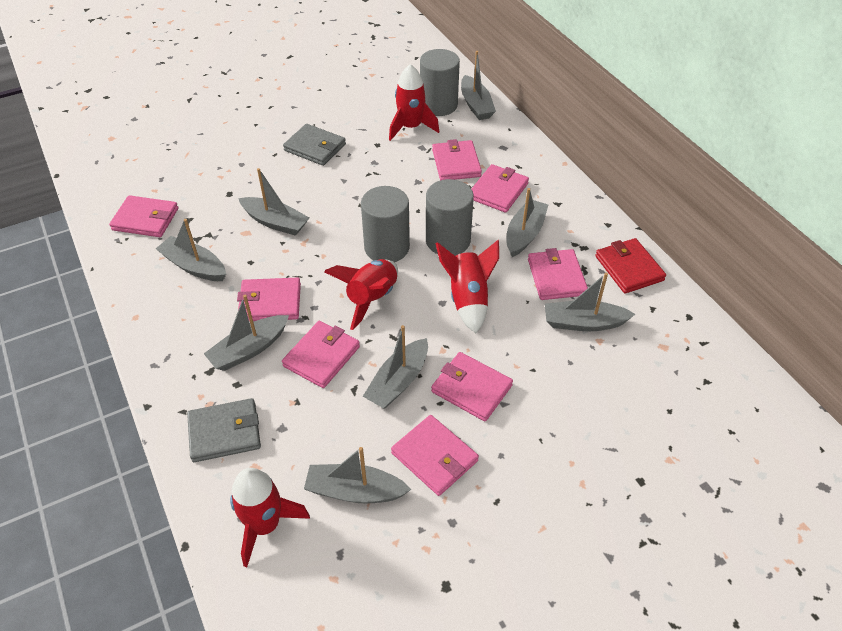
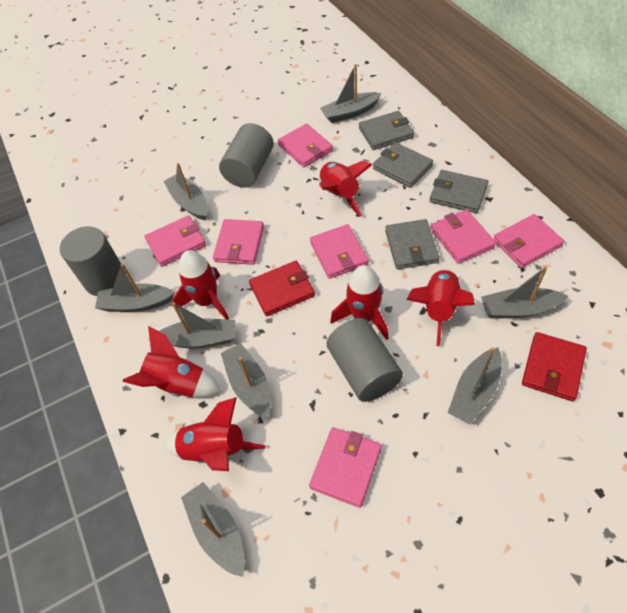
grey wallet: 2 -> 4
pink wallet: 8 -> 7
red rocket: 4 -> 6
red wallet: 1 -> 2

